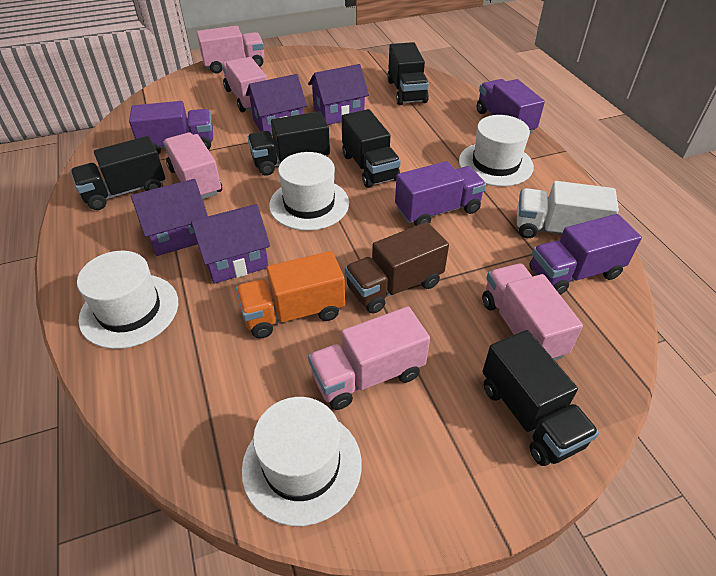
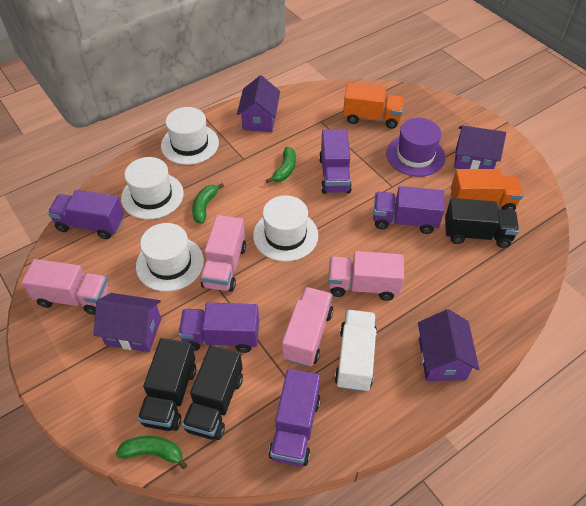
black truck: 5 -> 3
brown truck: 1 -> 0
green banana: 0 -> 3
orange truck: 1 -> 2
pink truck: 5 -> 4
purple hat: 0 -> 1
purple truck: 4 -> 5

